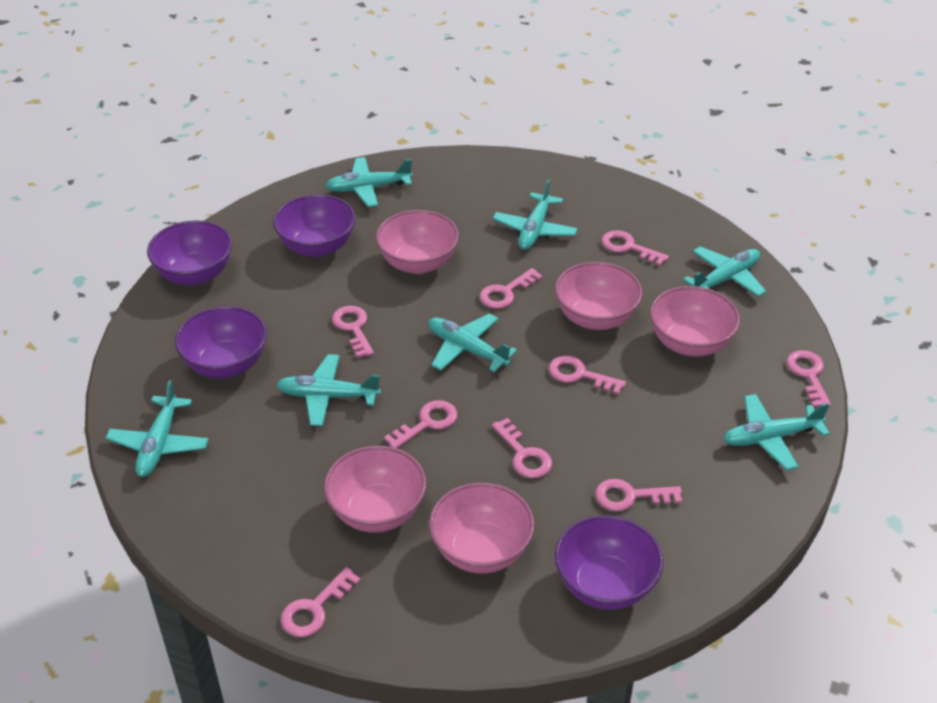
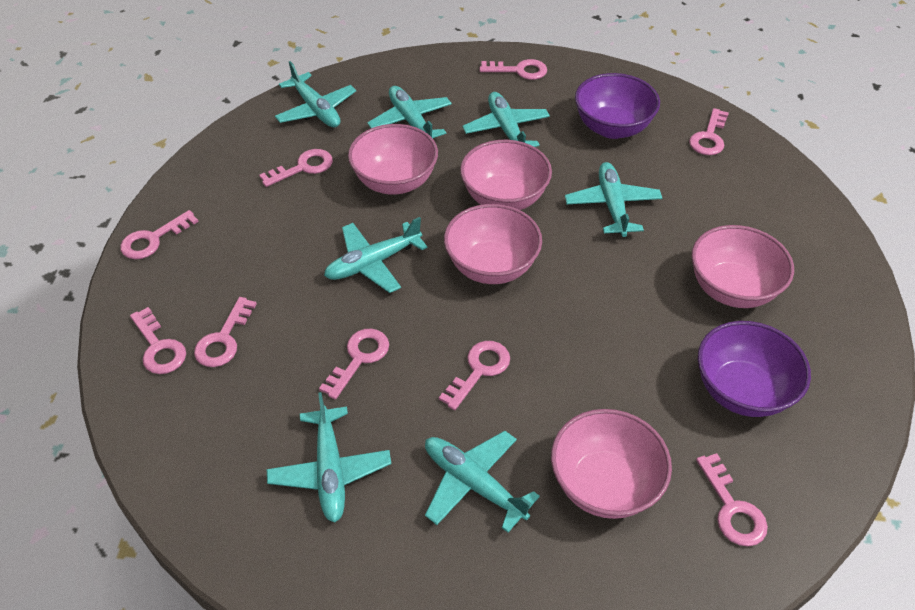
purple bowl: 4 -> 2

